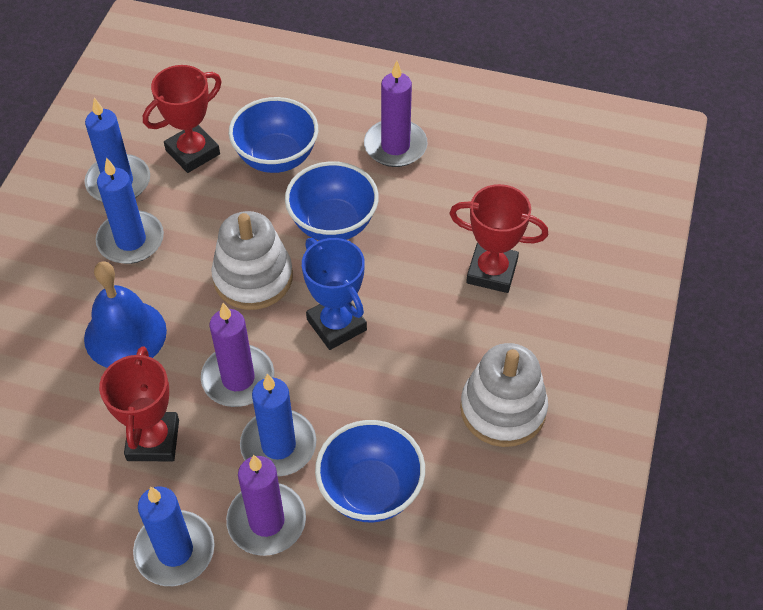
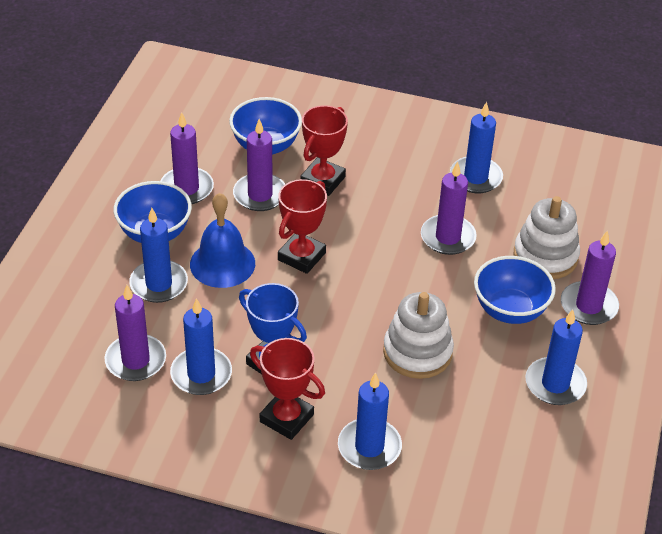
blue candle: 4 -> 5
purple candle: 3 -> 5

